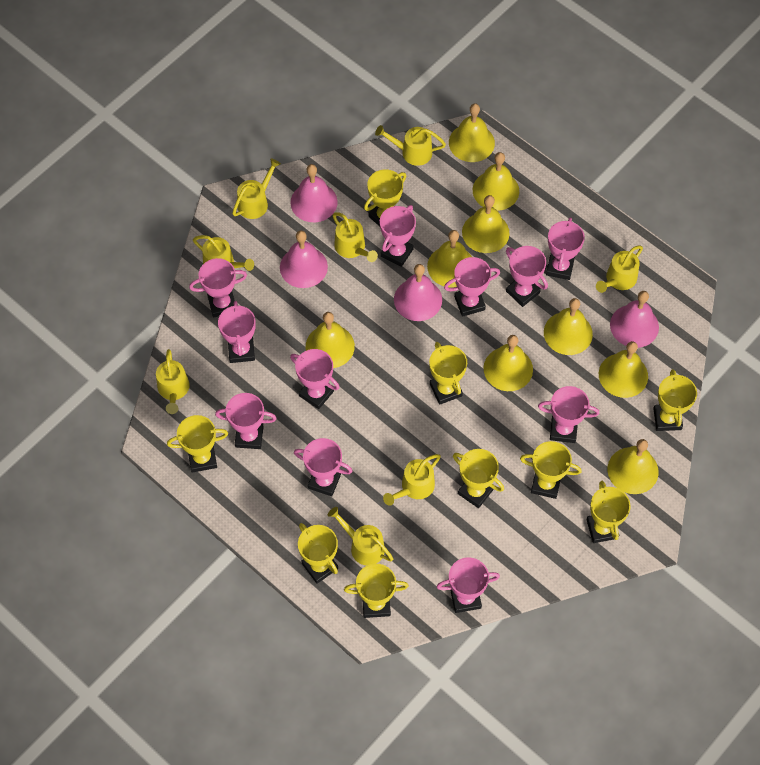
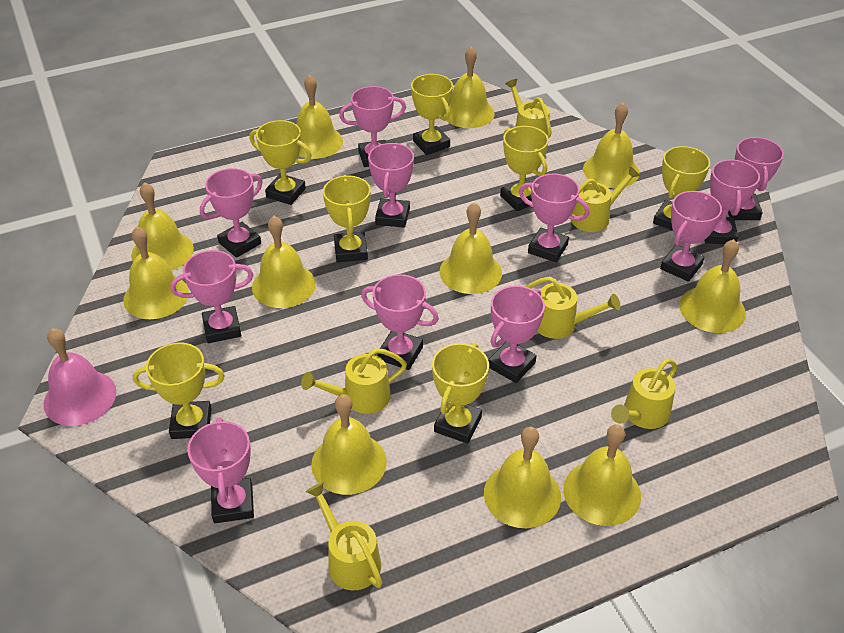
pink bell: 4 -> 1
yellow bell: 9 -> 11
yellow trophy: 9 -> 7
yellow watering can: 8 -> 6

